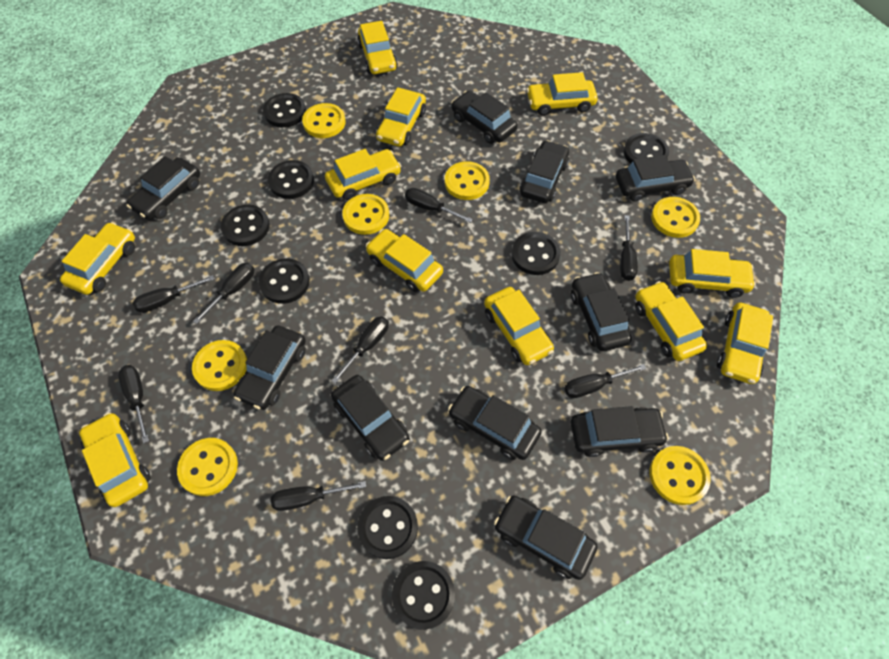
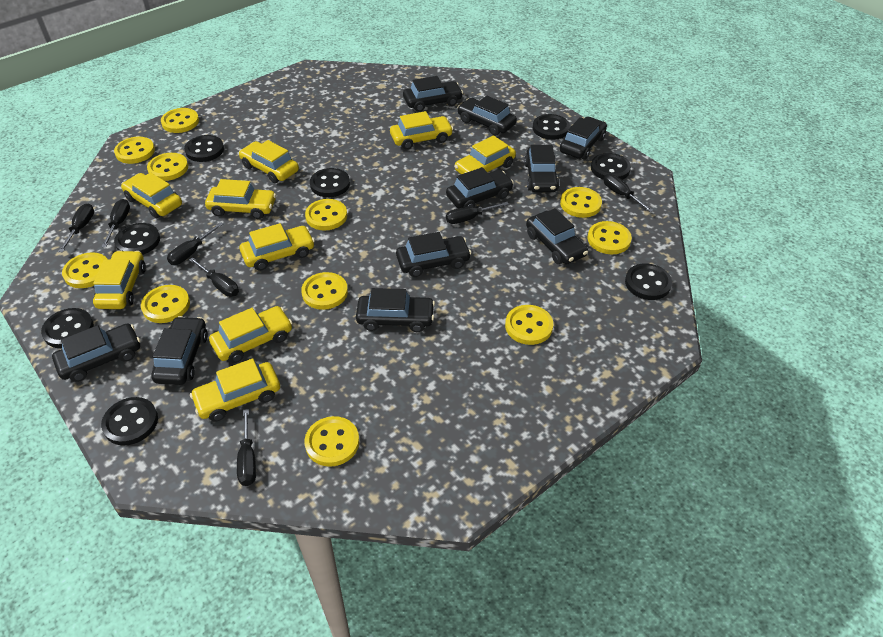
black screwdriver: 8 -> 7
yellow button: 7 -> 11
yellow car: 11 -> 9

